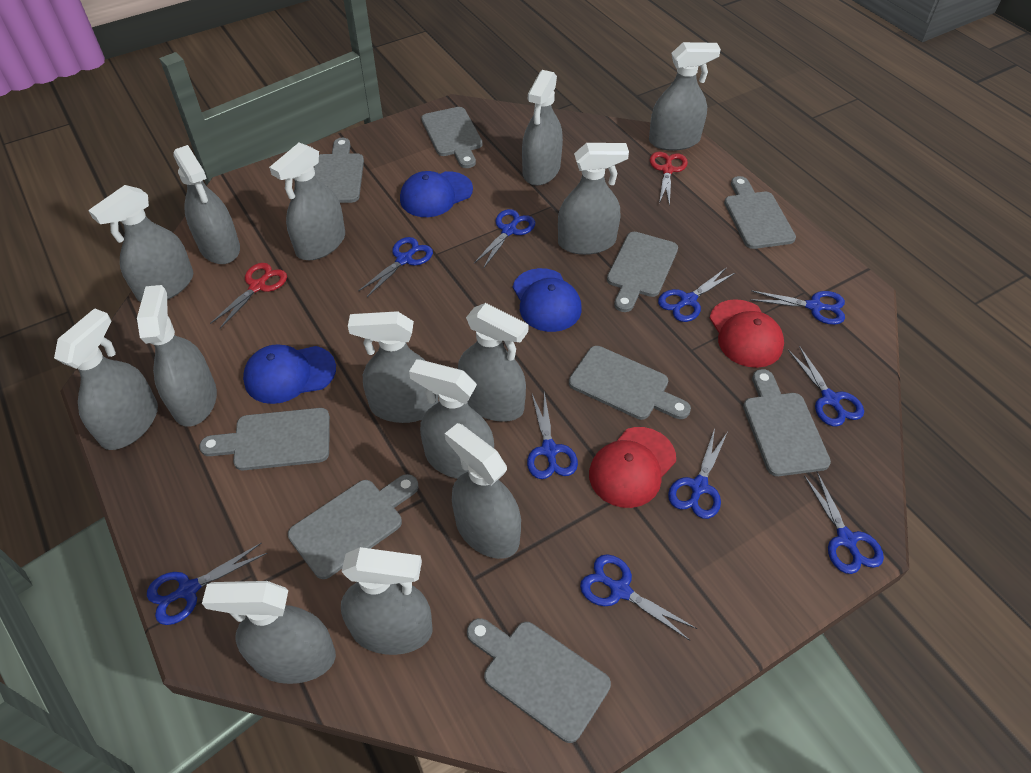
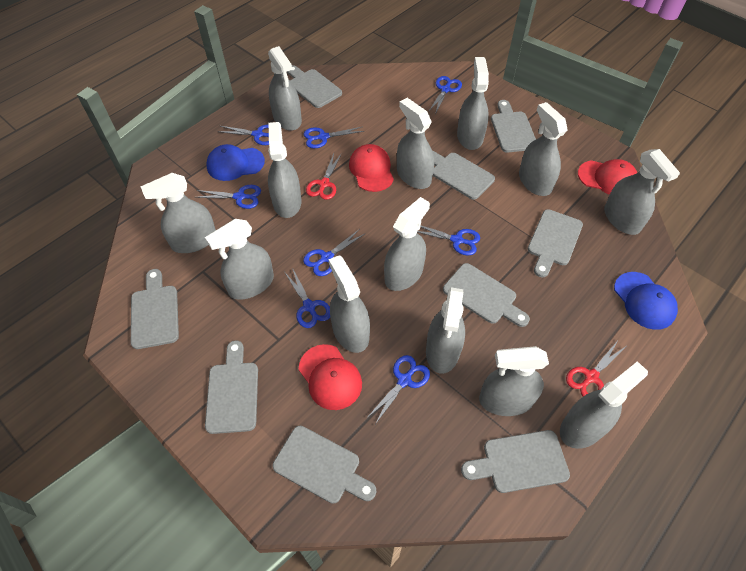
blue cap: 3 -> 2
blue scissors: 10 -> 8
grey spray bottle: 14 -> 13
red cap: 2 -> 3

